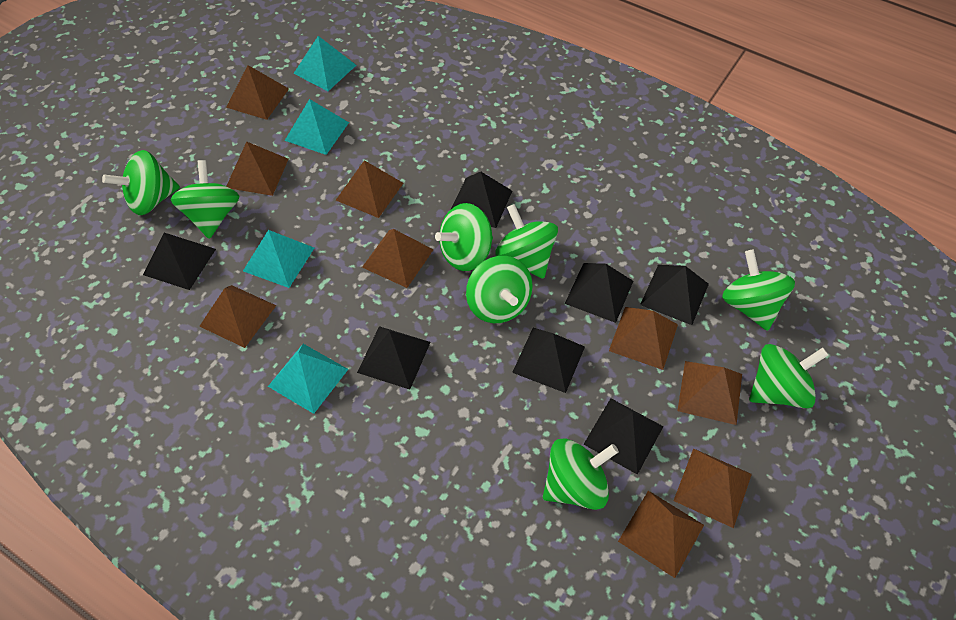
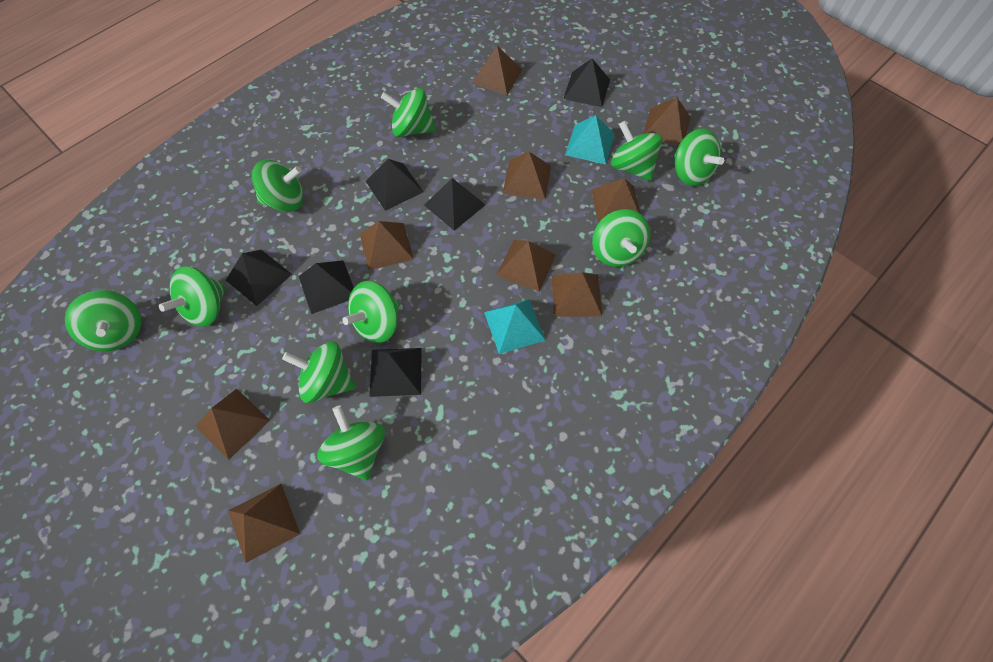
black pyramid: 7 -> 6
green spinning top: 8 -> 10
turquoise pyramid: 4 -> 2

